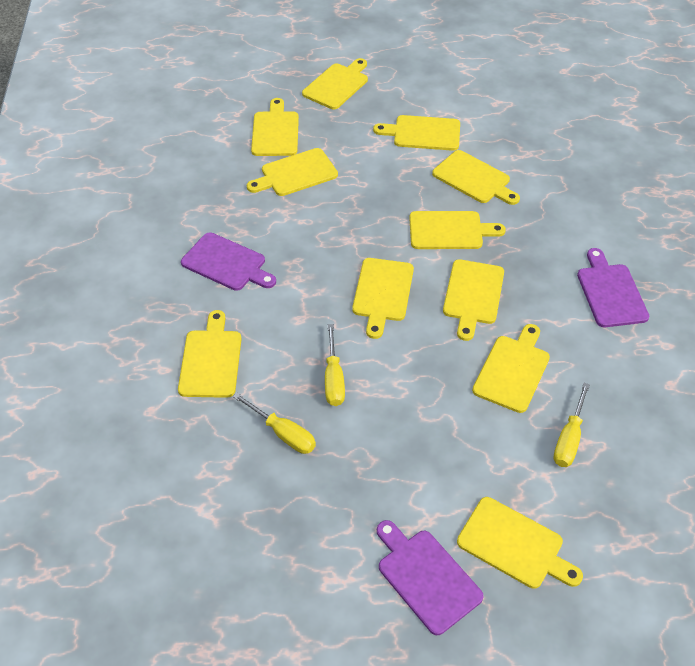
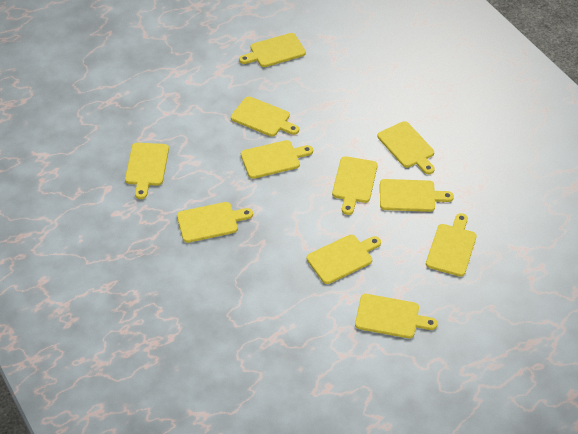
purple cutting board: 3 -> 0
yellow screwdriver: 3 -> 0

